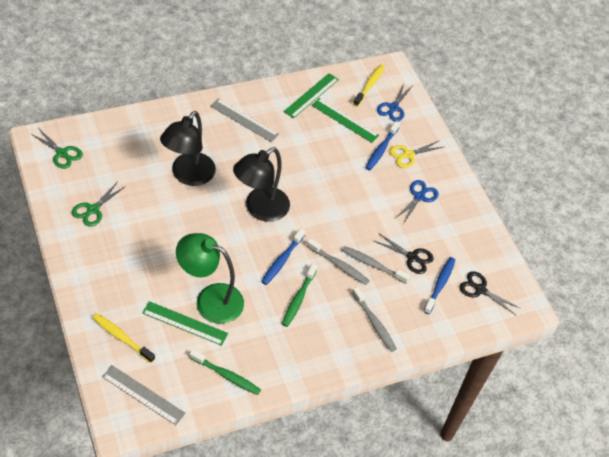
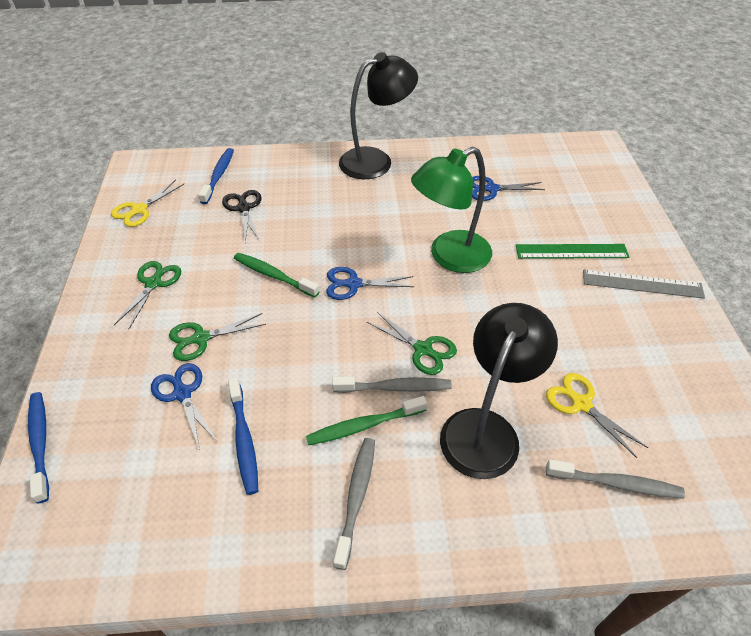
black scissors: 2 -> 1
blue scissors: 2 -> 3
green ruler: 3 -> 1
green scissors: 2 -> 3
grey ruler: 2 -> 1
yellow scissors: 1 -> 2
yellow toothbrush: 2 -> 0

